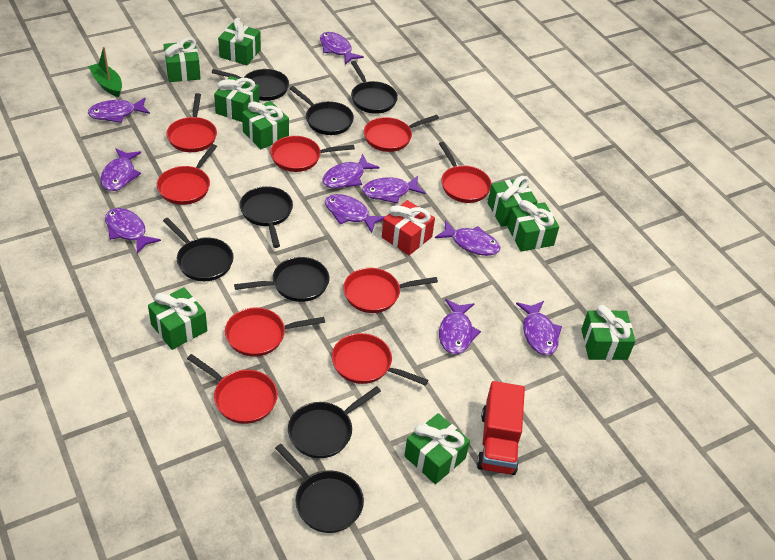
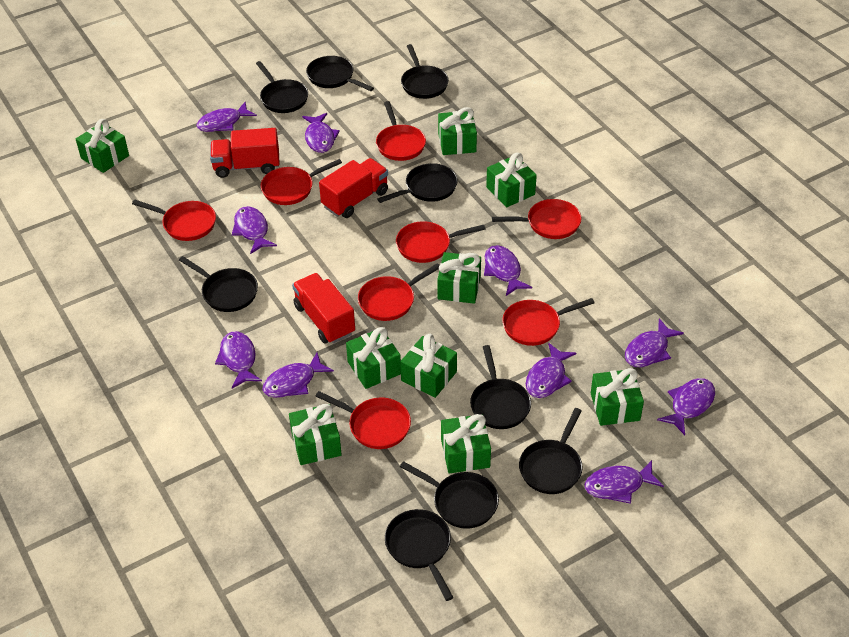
black pan: 8 -> 9
green boat: 1 -> 0
red gift: 1 -> 0
red pan: 9 -> 8
red truck: 1 -> 3

